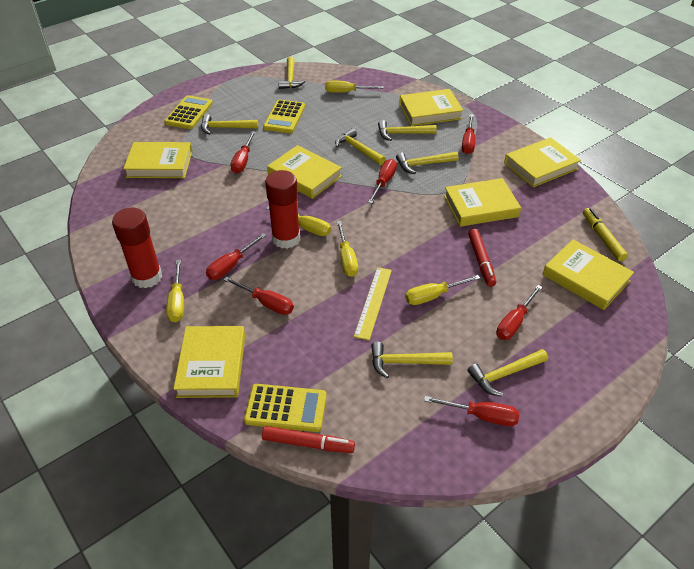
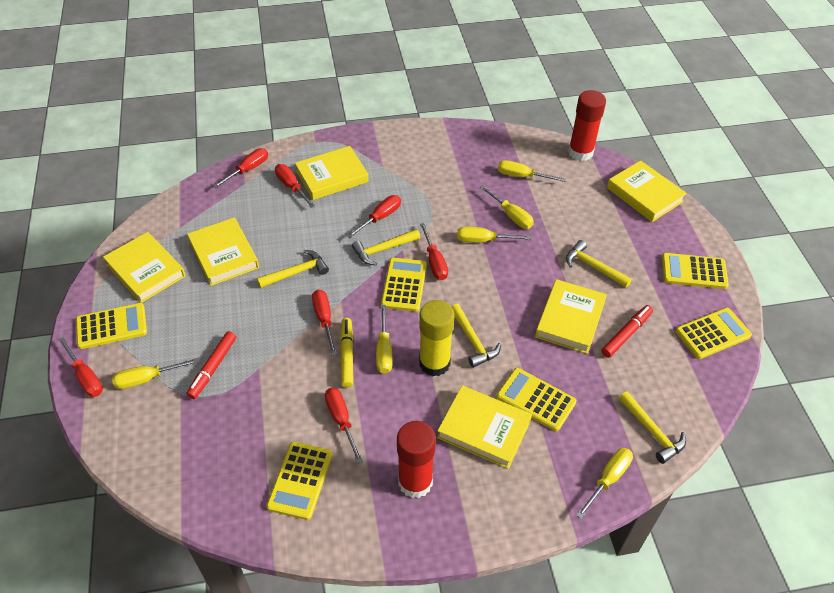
yellow book: 7 -> 6
yellow calculator: 3 -> 6
yellow glue stick: 0 -> 1
yellow hammer: 7 -> 5
yellow ruler: 1 -> 0
yellow screwdriver: 5 -> 6

